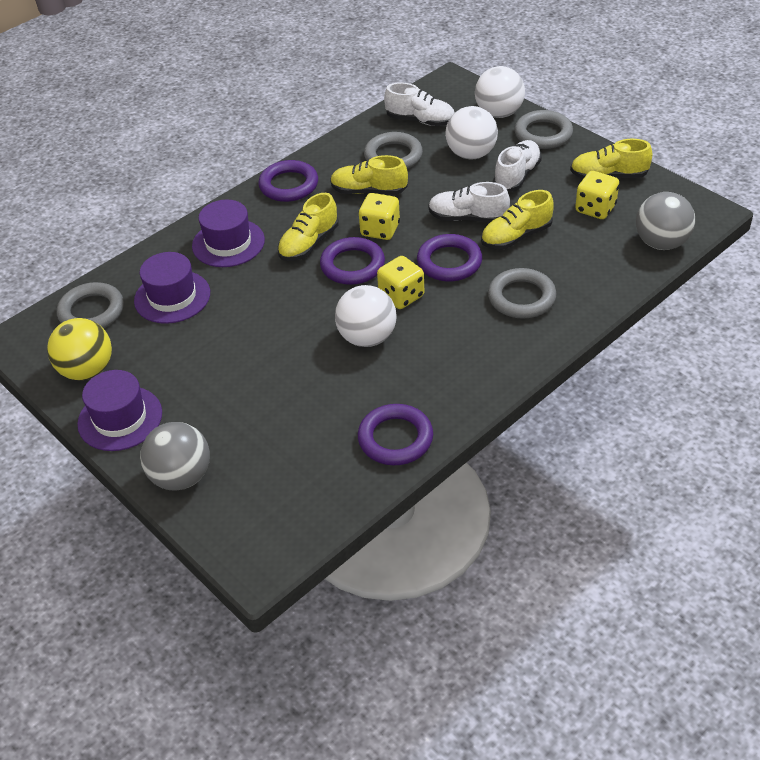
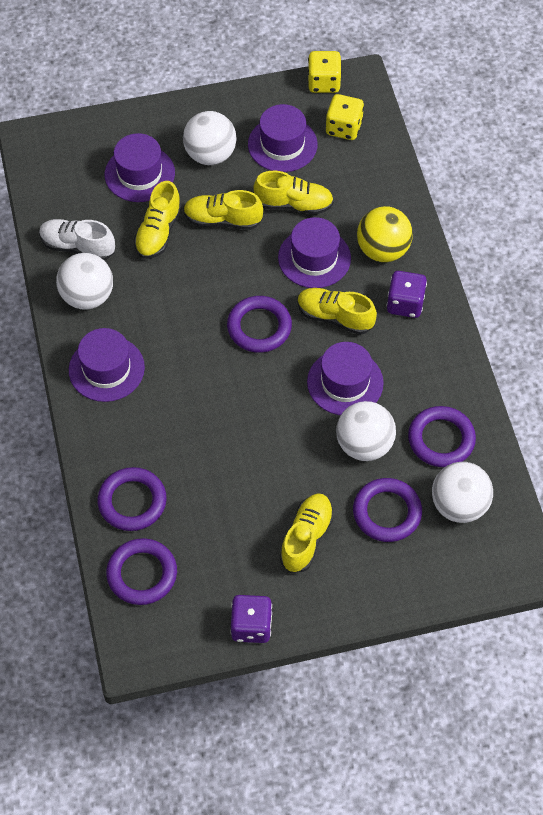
grey ball: 2 -> 0
grey ring: 4 -> 0
purple dice: 0 -> 2
purple hat: 3 -> 5
purple ring: 4 -> 5
white ball: 3 -> 4
white shoe: 3 -> 1
yellow dice: 3 -> 2
yellow shoe: 4 -> 5

